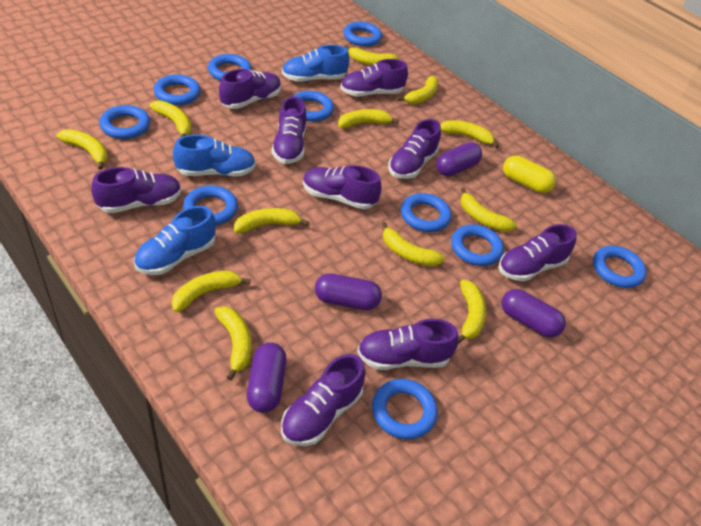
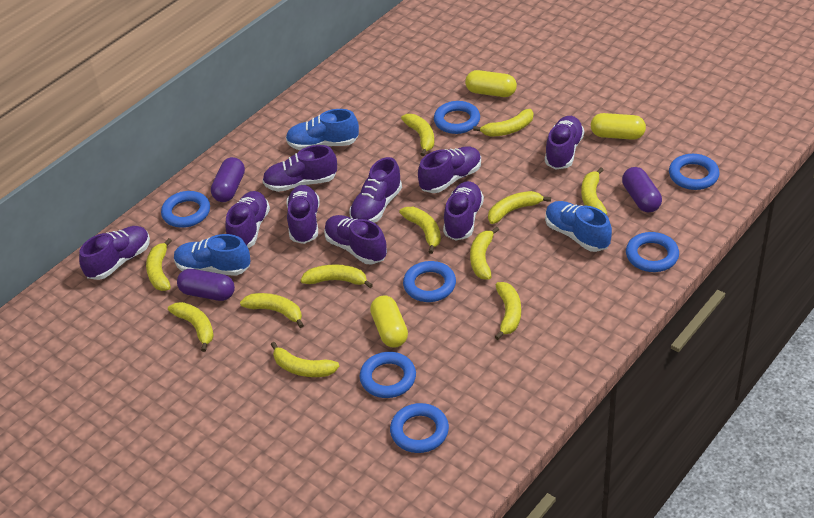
blue ring: 10 -> 7
purple capsule: 4 -> 3
yellow capsule: 1 -> 3

